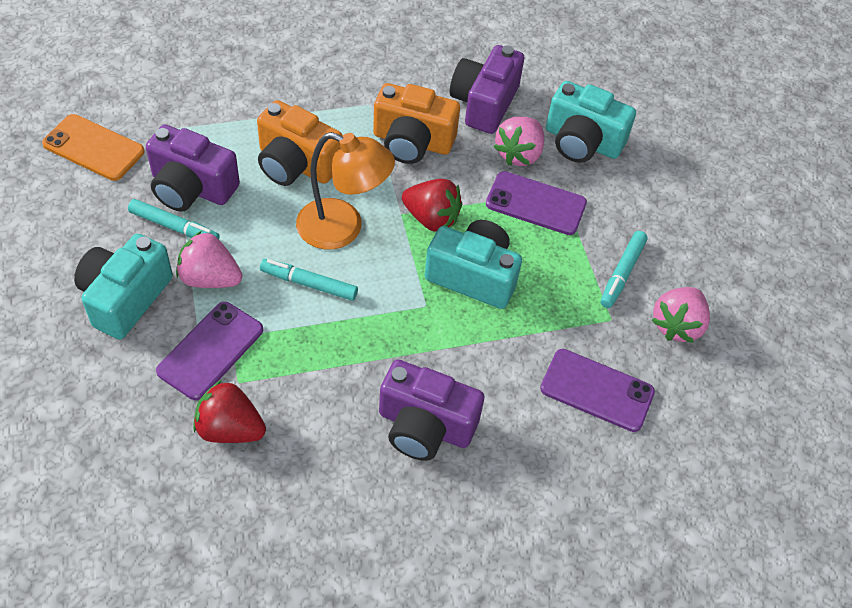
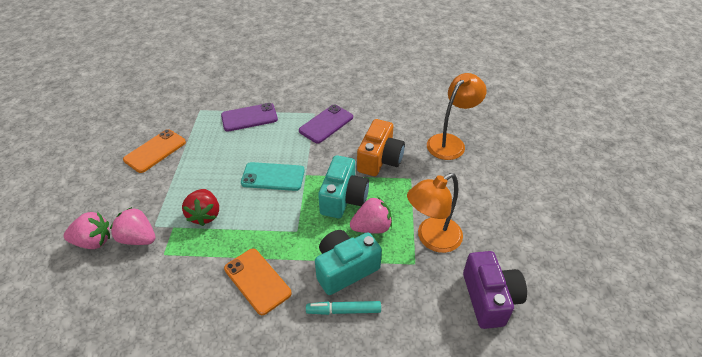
orange camera: 2 -> 1
orange lamp: 1 -> 2
orange phone: 1 -> 2
purple camera: 3 -> 1
purple phone: 3 -> 2
red strawberry: 2 -> 1
turquoise camera: 3 -> 2
turquoise marker: 3 -> 1
turquoise phone: 0 -> 1

